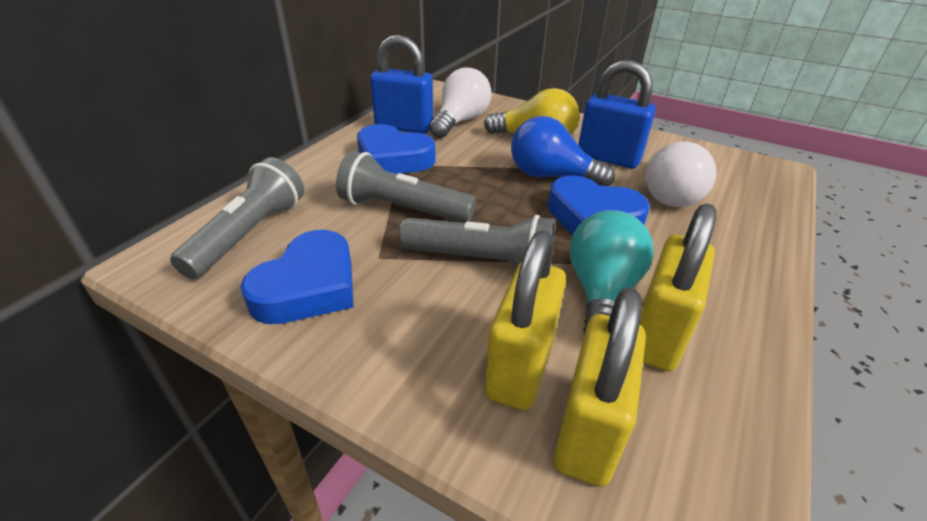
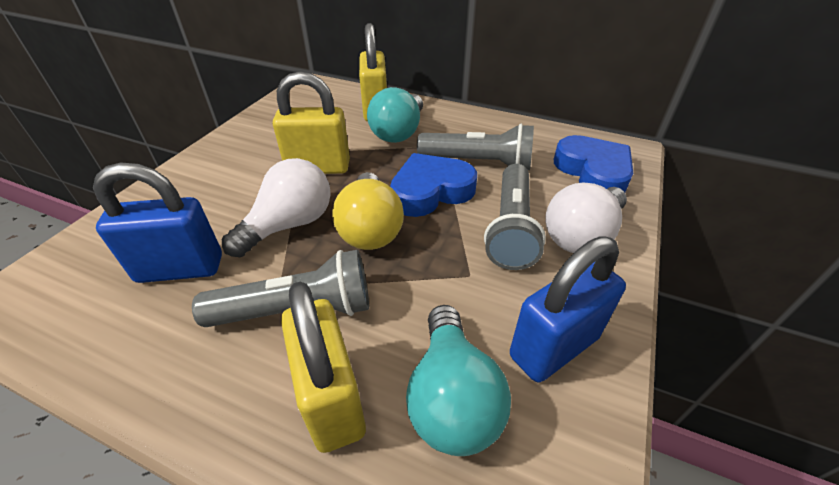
blue heart: 3 -> 2
blue light bulb: 1 -> 0
turquoise light bulb: 1 -> 2

